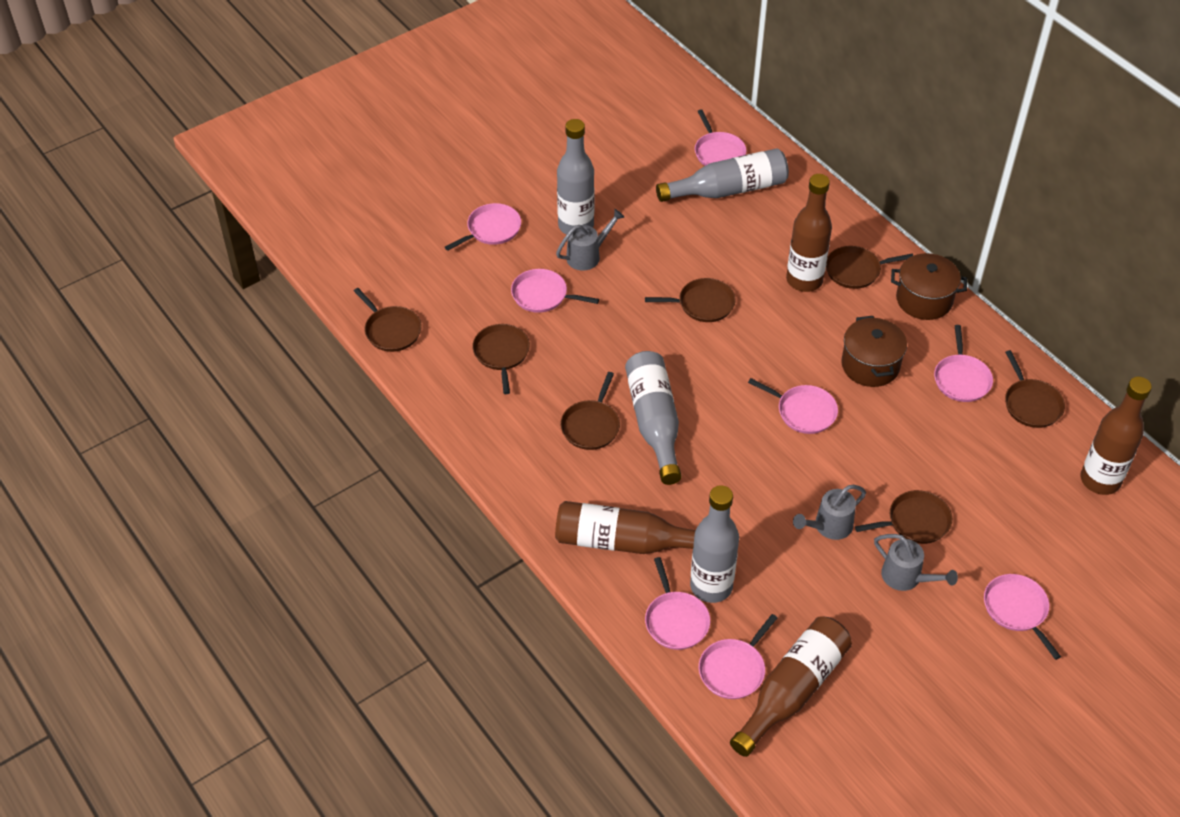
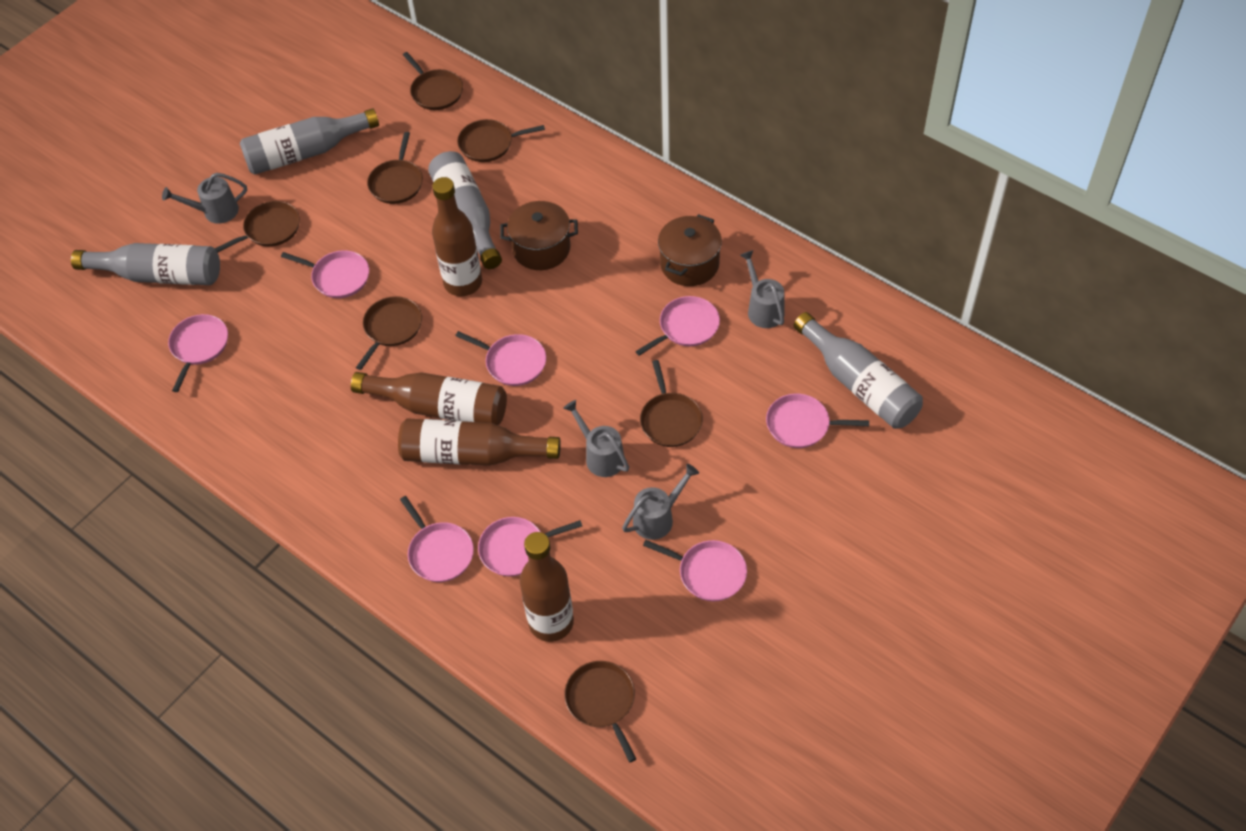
grey watering can: 3 -> 4

